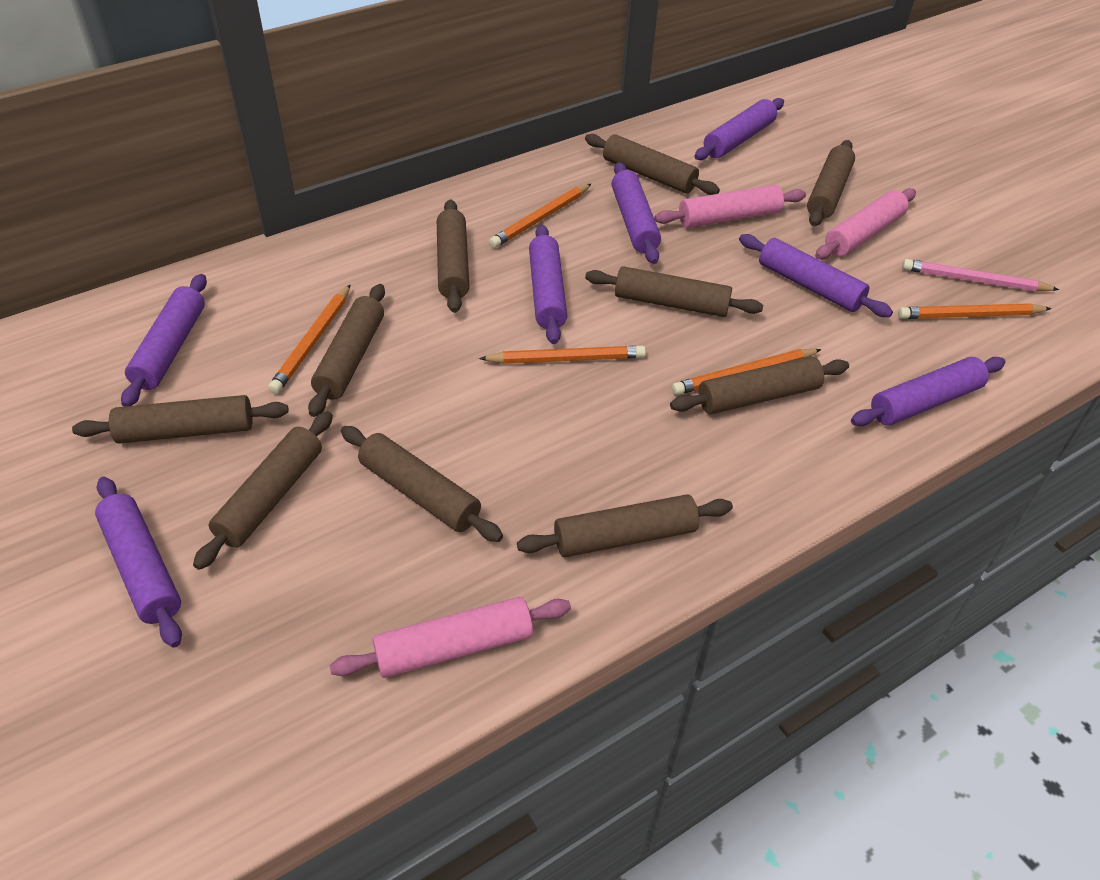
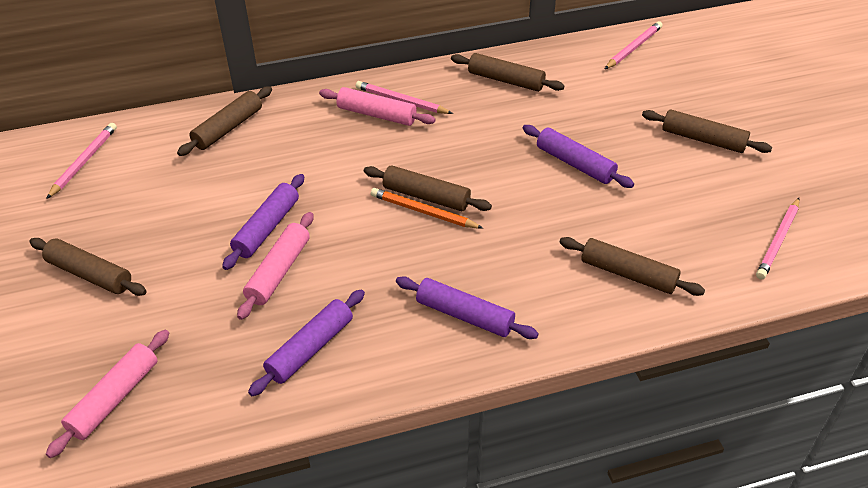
brown rolling pin: 10 -> 6
orange pencil: 5 -> 1
pink pencil: 1 -> 4
purple rolling pin: 7 -> 4

